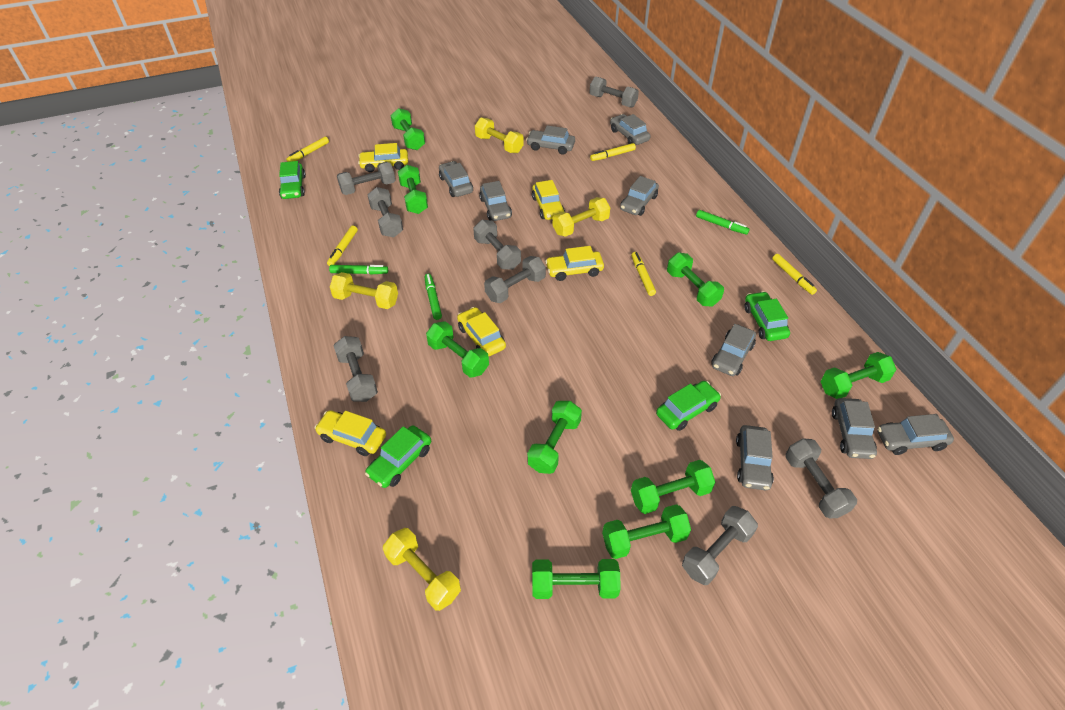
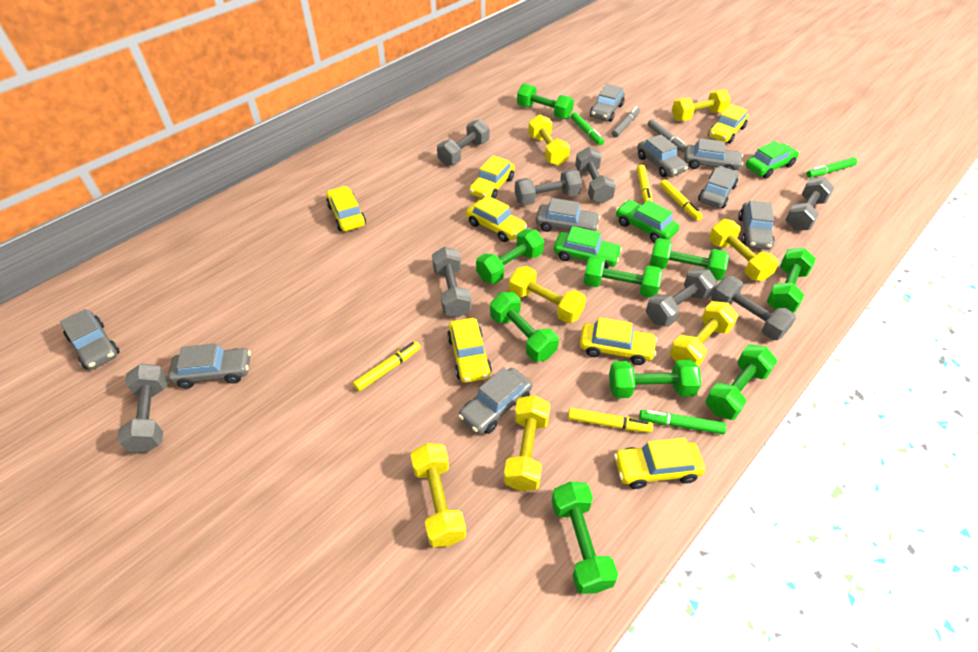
green car: 4 -> 3
grey marker: 0 -> 2
yellow car: 5 -> 7
yellow dumbbell: 4 -> 7
yellow marker: 5 -> 4

